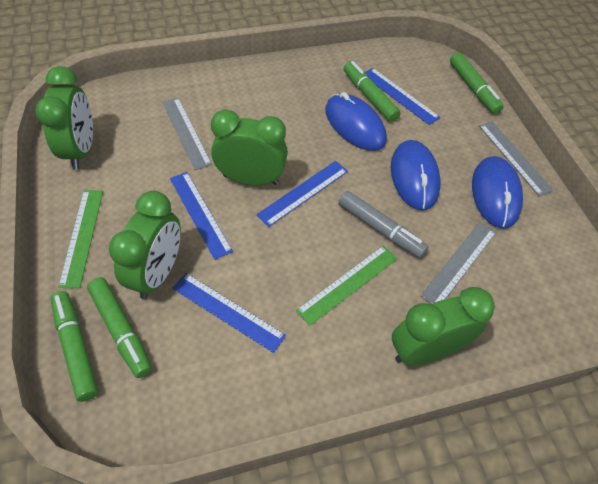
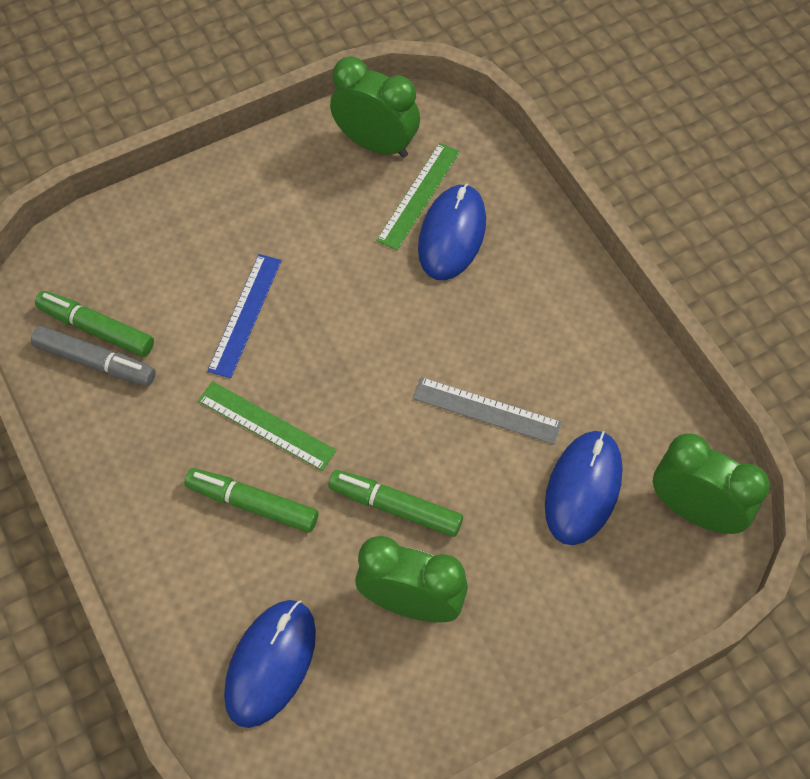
blue ruler: 4 -> 1
green clock: 4 -> 3
green marker: 4 -> 3
grey ruler: 3 -> 1

